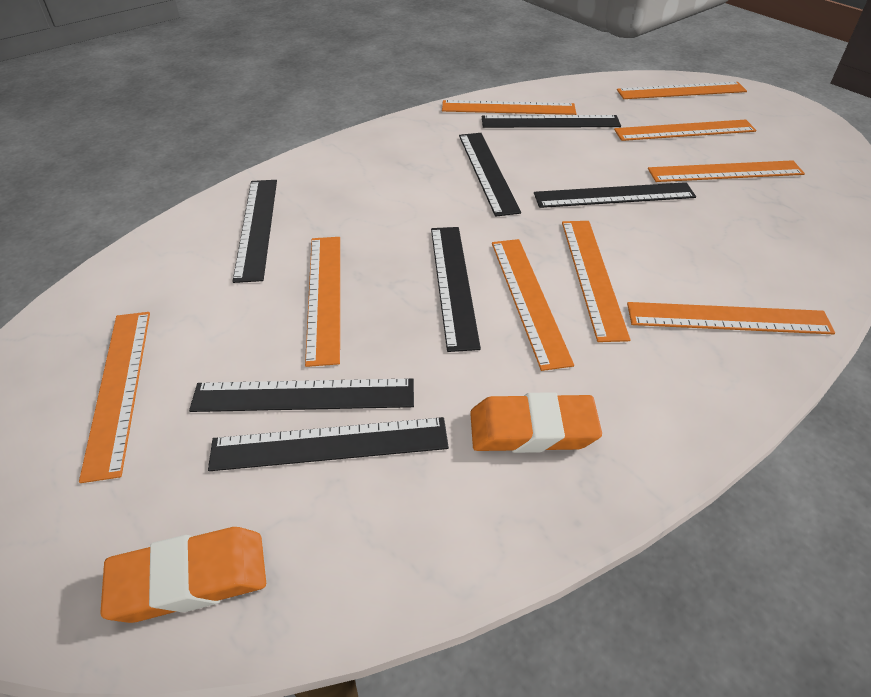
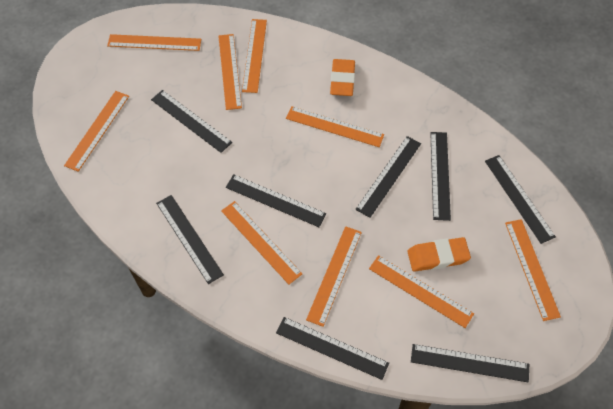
black ruler: 7 -> 8

